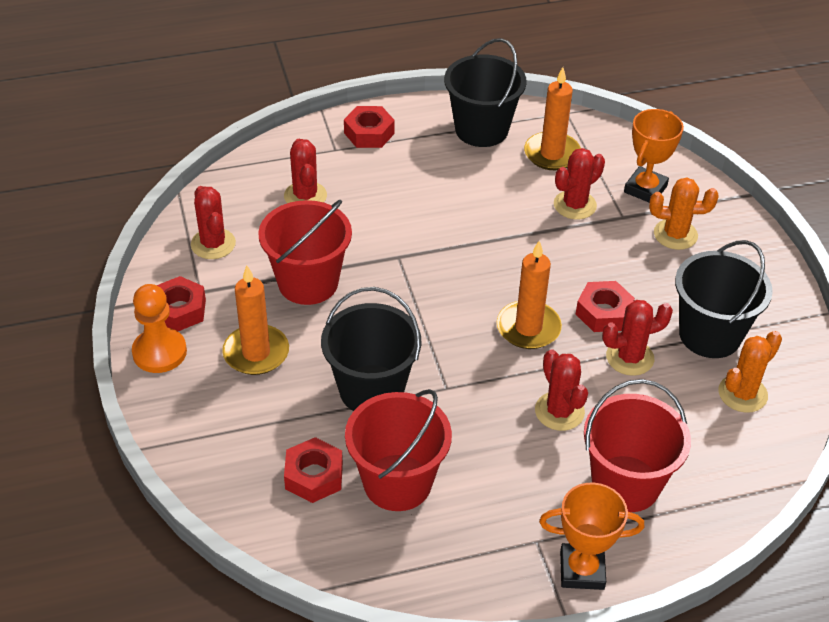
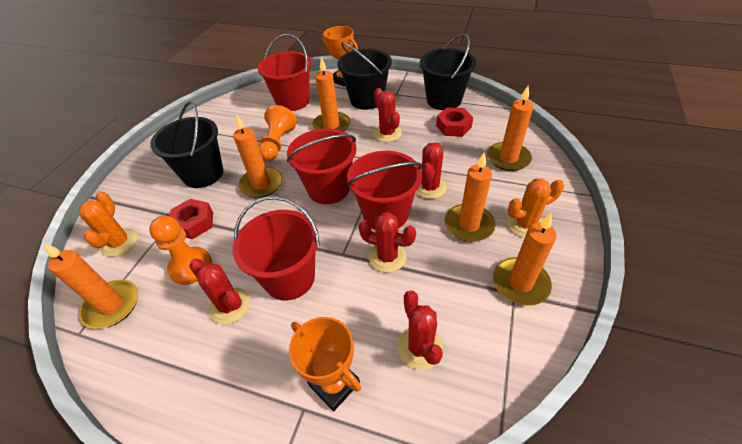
orange candle: 3 -> 6
orange pawn: 1 -> 2
red bucket: 3 -> 4
red nut: 4 -> 2

